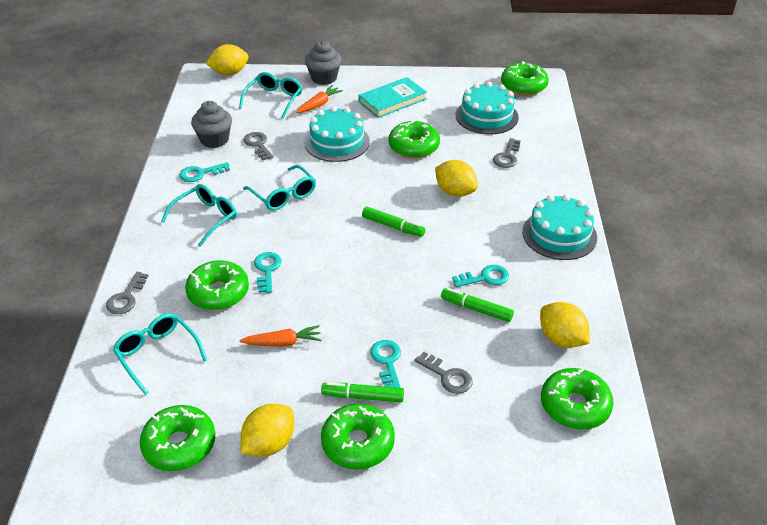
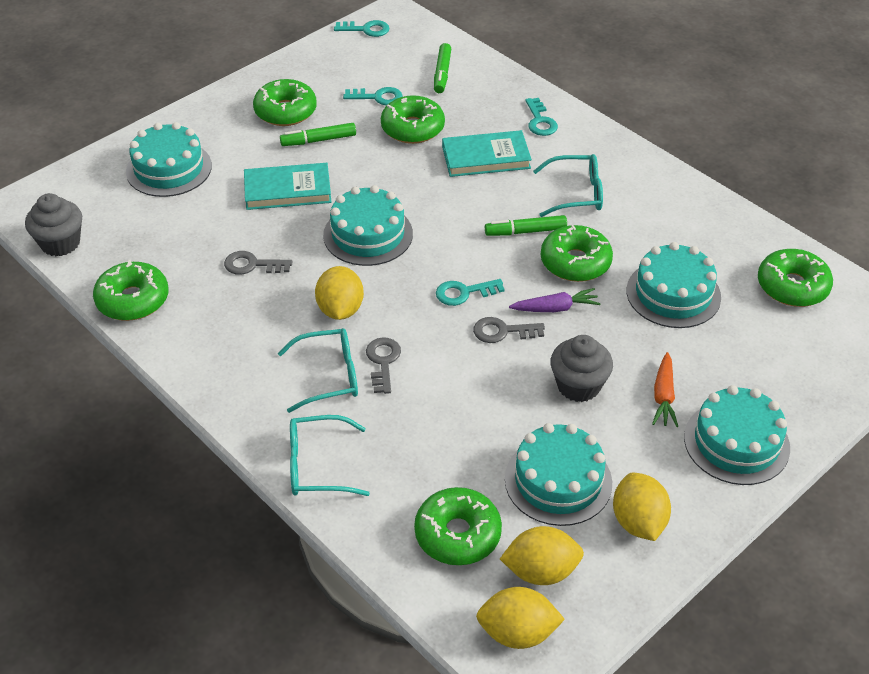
grey key: 4 -> 3
orange carrot: 2 -> 1
purple carrot: 0 -> 1
turquoise book: 1 -> 2
turquoise cake: 3 -> 5
turquoise glasses: 4 -> 3

